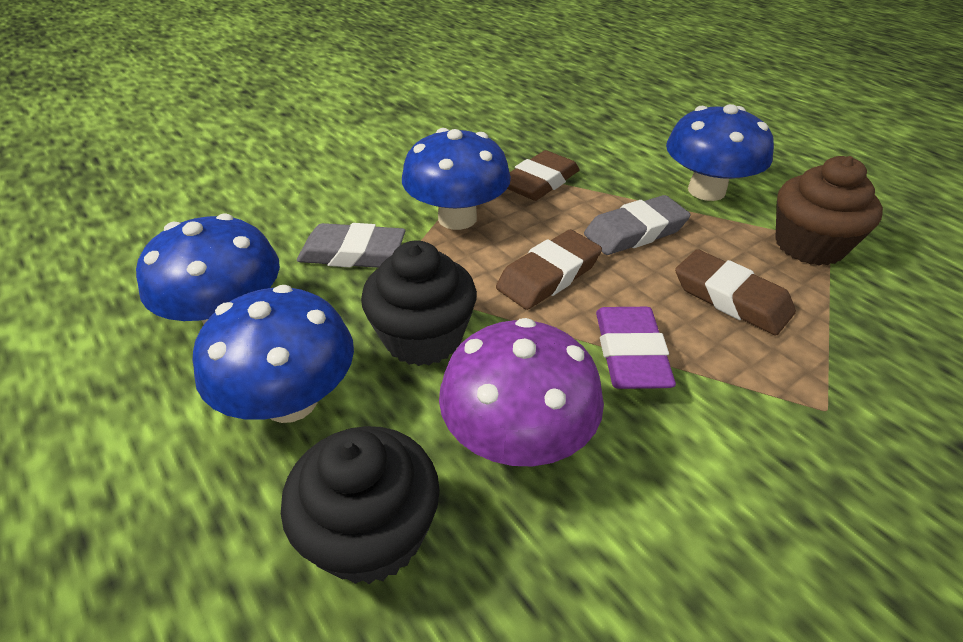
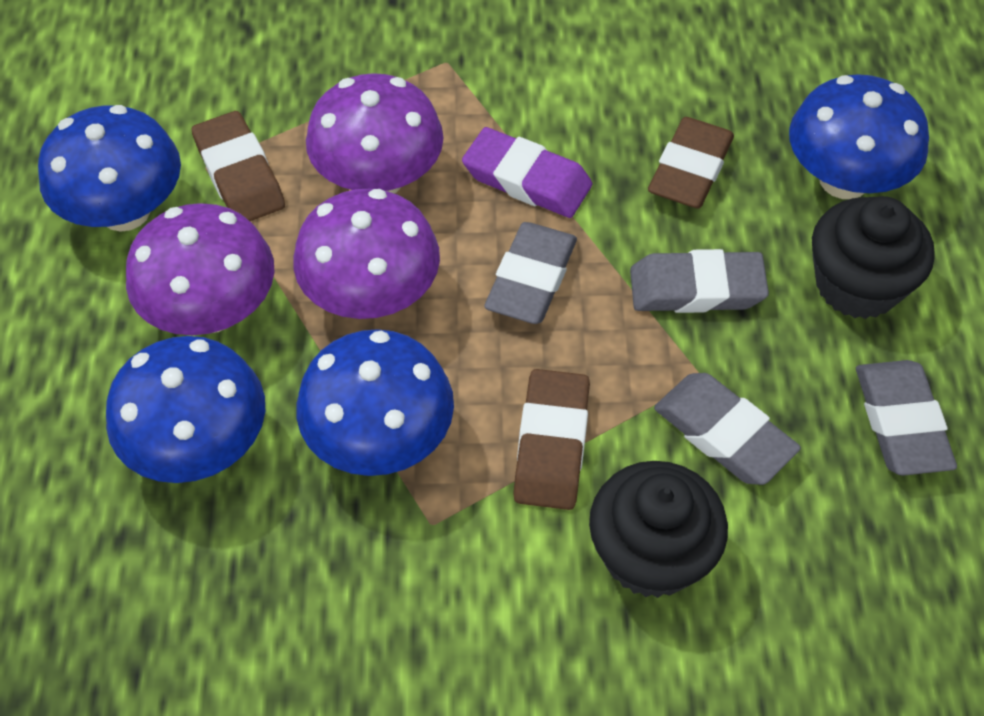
brown cupcake: 1 -> 0
grey eraser: 2 -> 4
purple mushroom: 1 -> 3

